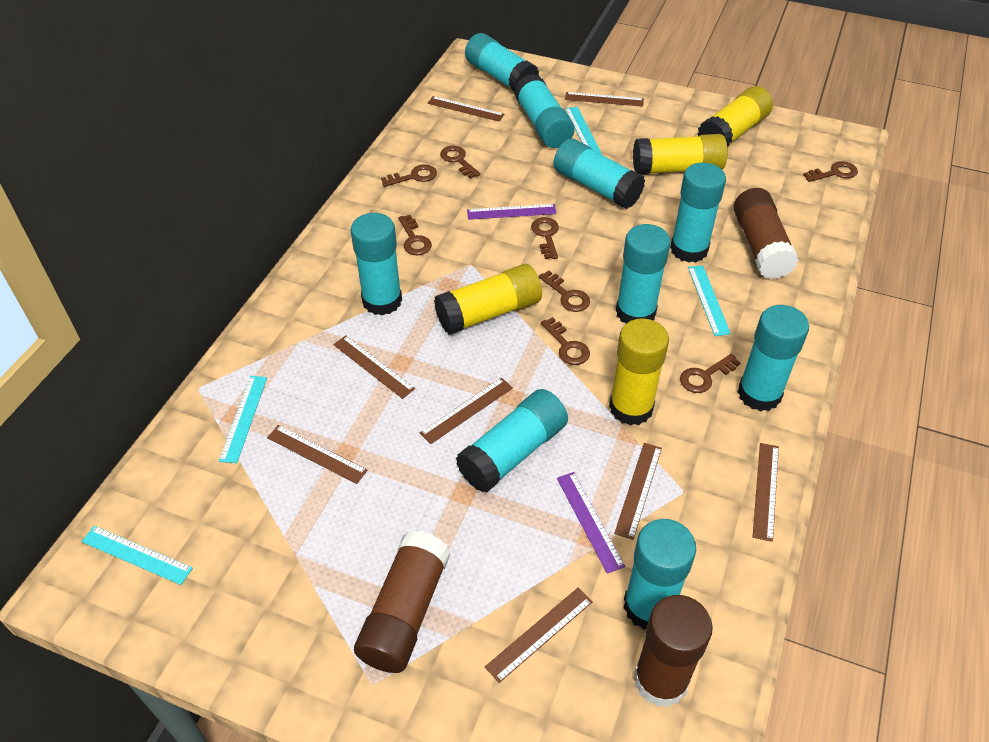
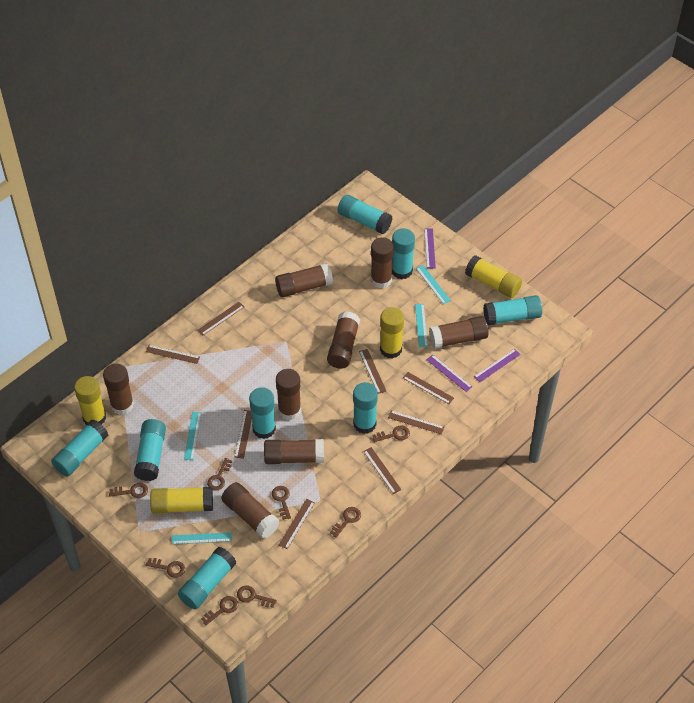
brown glue stick: 3 -> 8
purple ruler: 2 -> 3
turquoise glue stick: 9 -> 8

